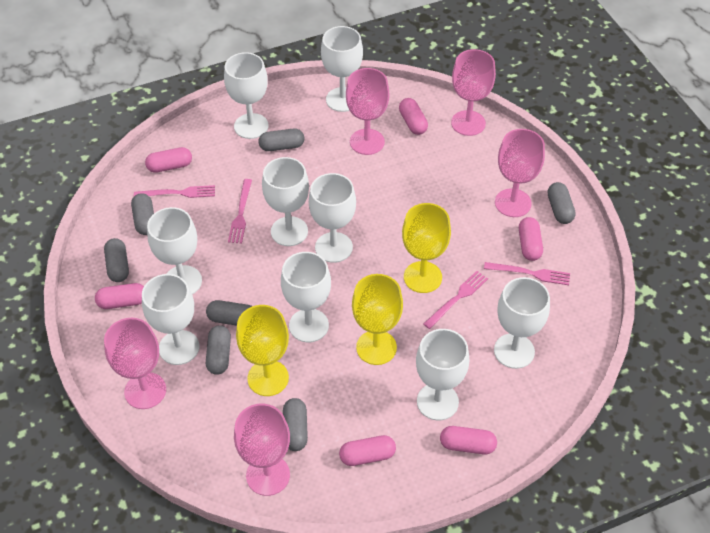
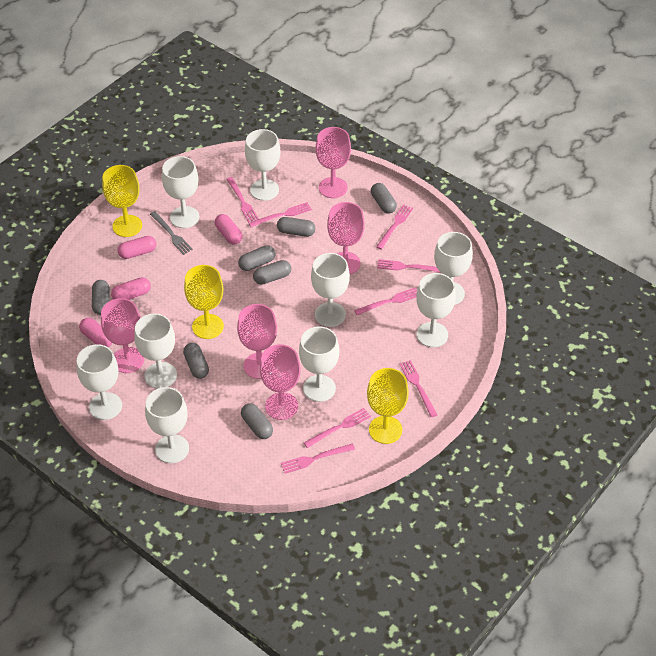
grey fork: 0 -> 1
pink capsule: 6 -> 4
pink fork: 4 -> 8

